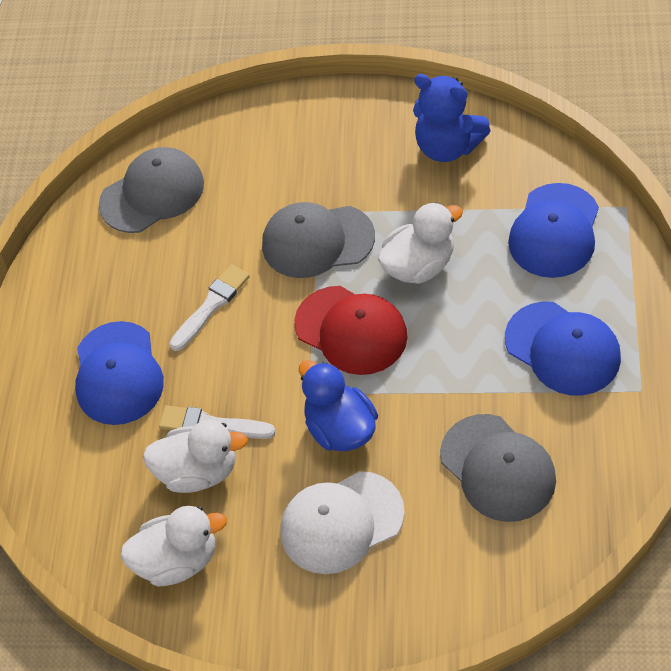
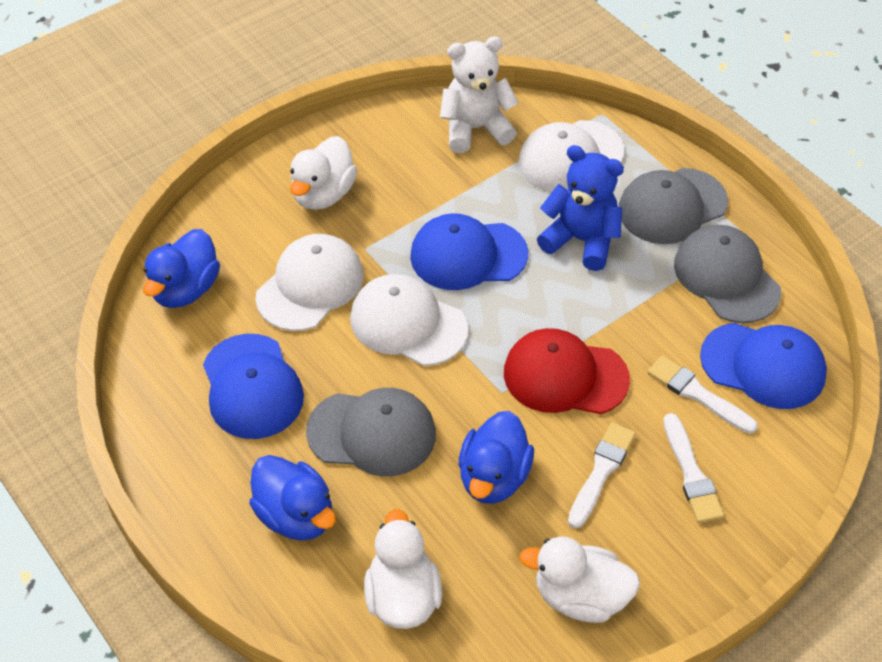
blue duck: 1 -> 3
white brush: 2 -> 3
white cap: 1 -> 3
white teddy bear: 0 -> 1

